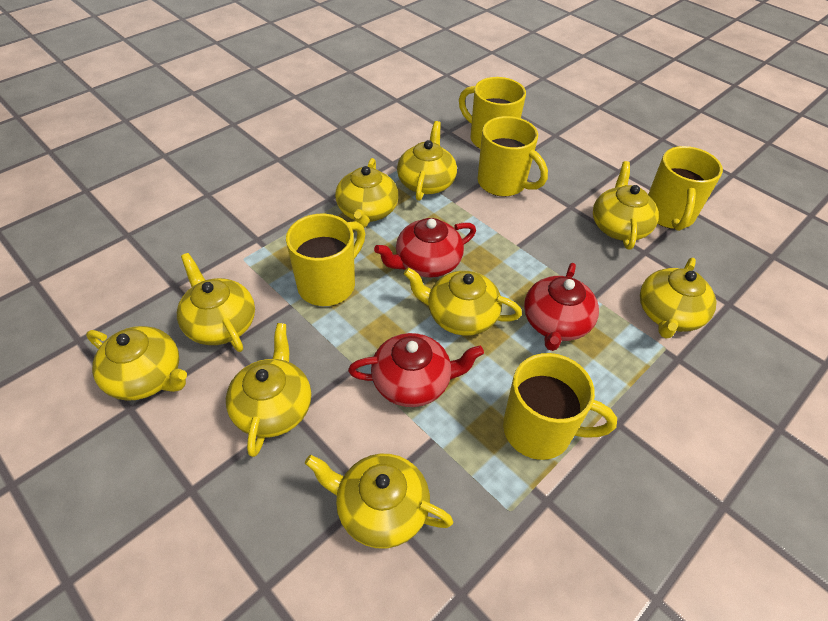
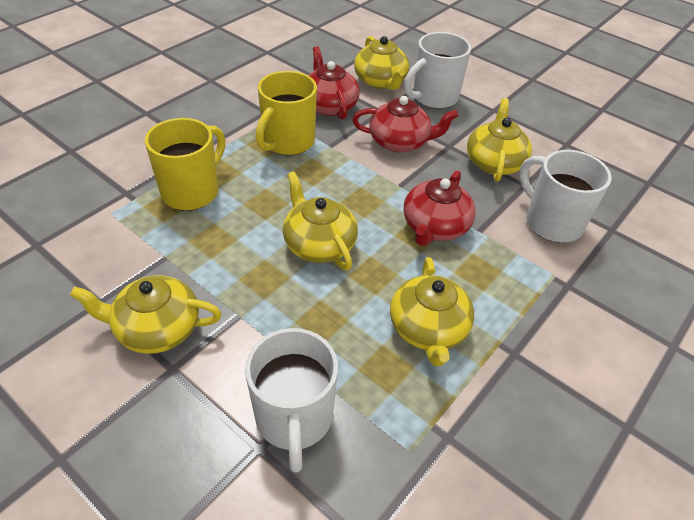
white mug: 0 -> 3
yellow mug: 5 -> 2
yellow teapot: 9 -> 5

